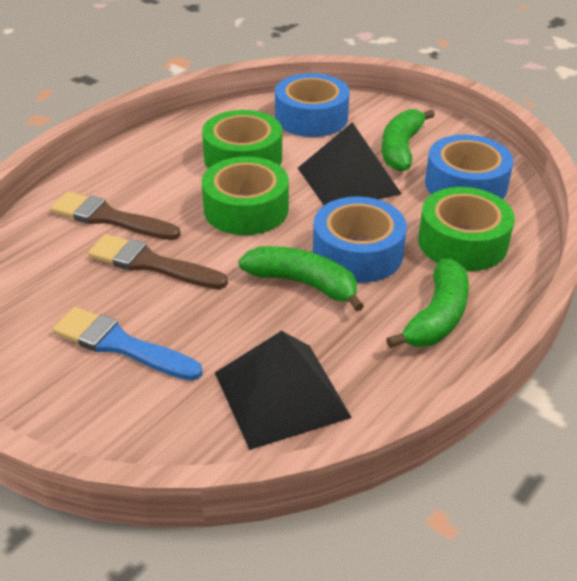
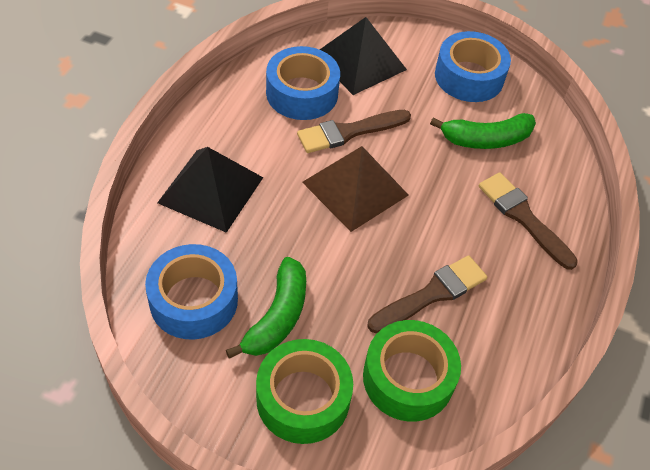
blue brush: 1 -> 0
brown brush: 2 -> 3
brown pyramid: 0 -> 1
green banana: 3 -> 2
green tape: 3 -> 2

